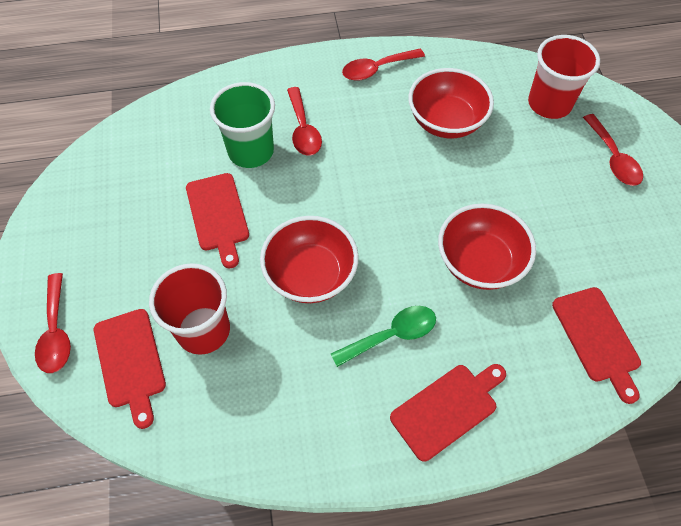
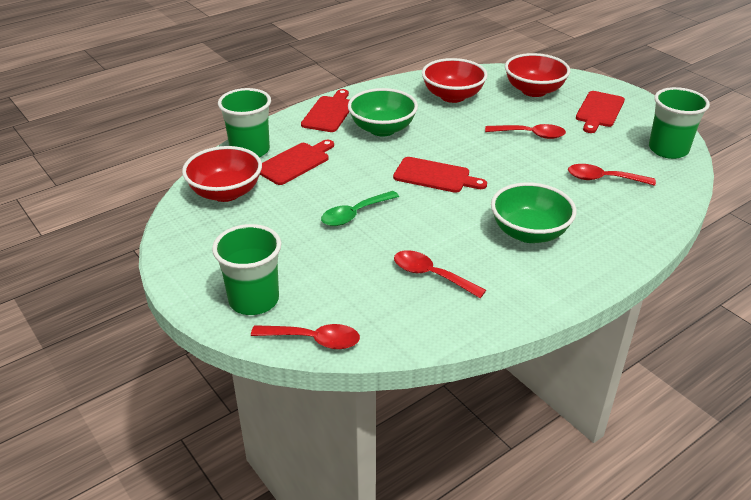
green bowl: 0 -> 2
green cup: 1 -> 3
red cup: 2 -> 0

